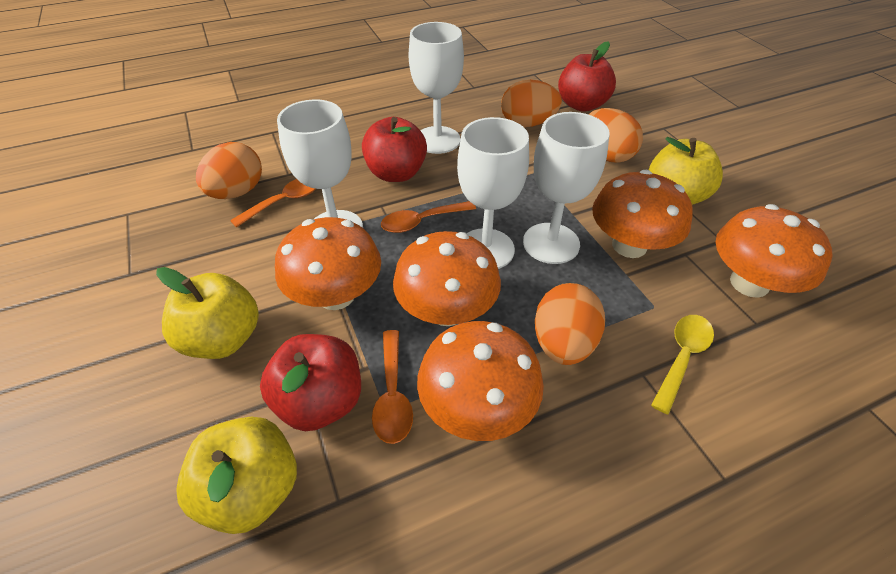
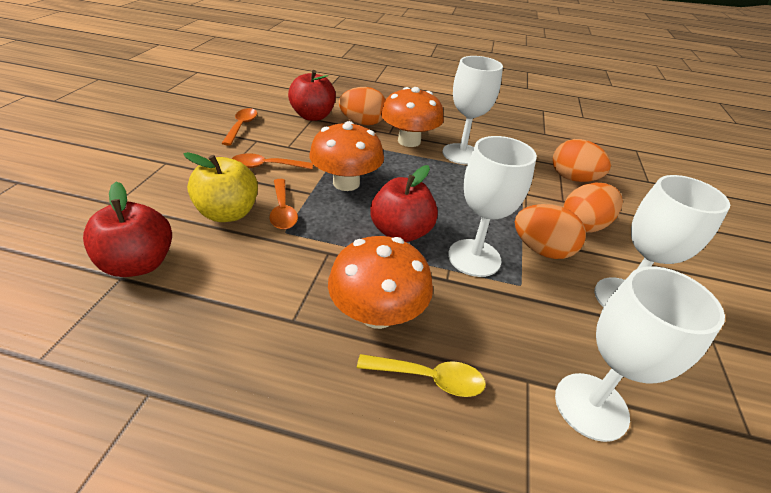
orange mushroom: 5 -> 3
yellow apple: 3 -> 1

